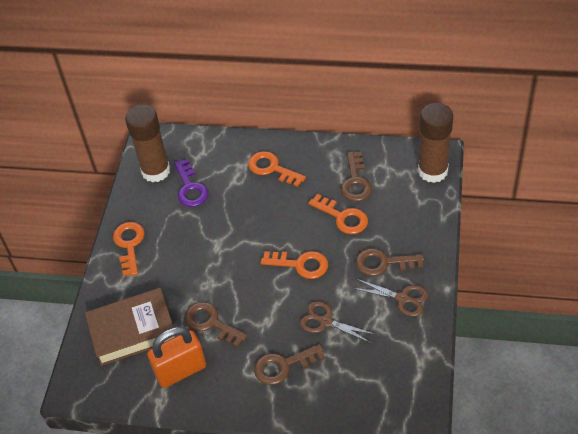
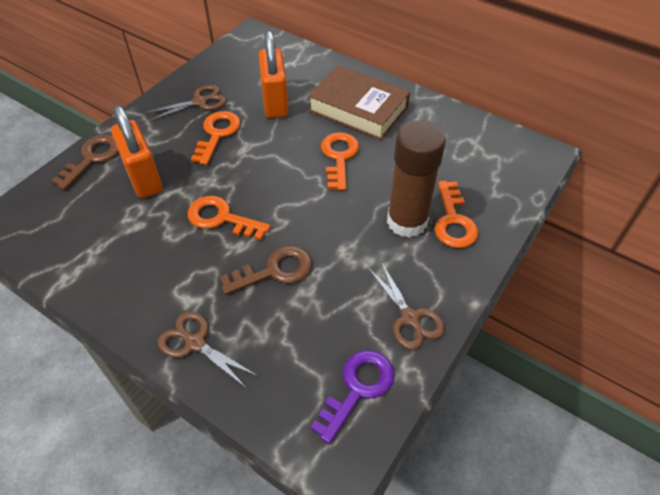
brown glue stick: 2 -> 1
brown key: 4 -> 2
brown scissors: 2 -> 3
orange padlock: 1 -> 2

